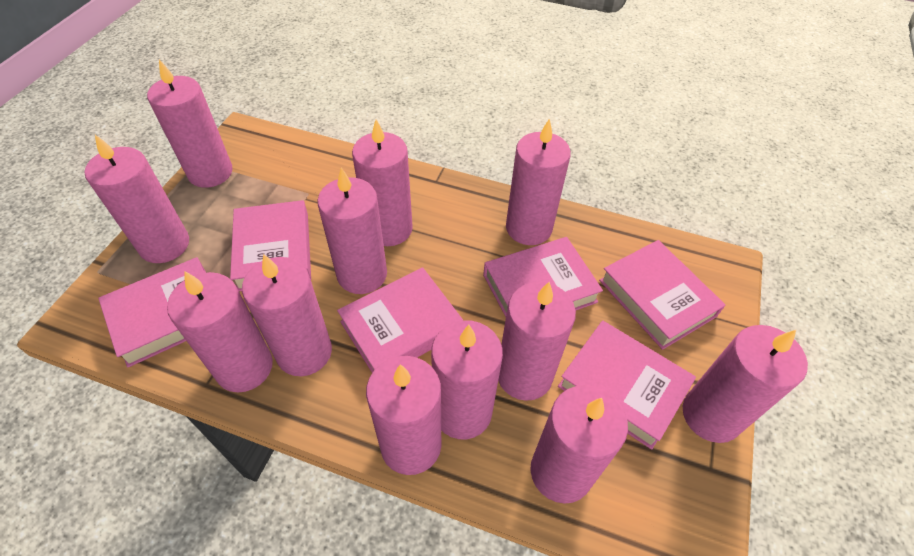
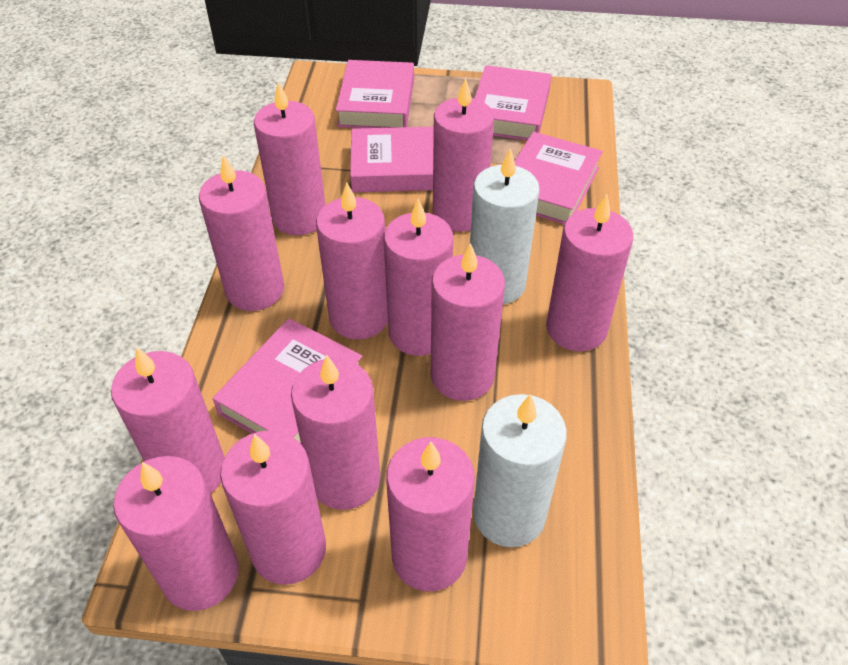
pink book: 6 -> 5
white candle: 0 -> 2

